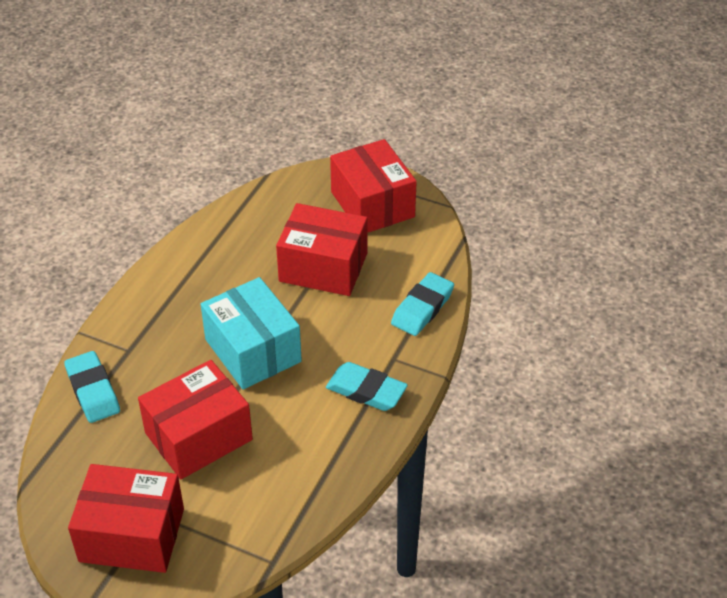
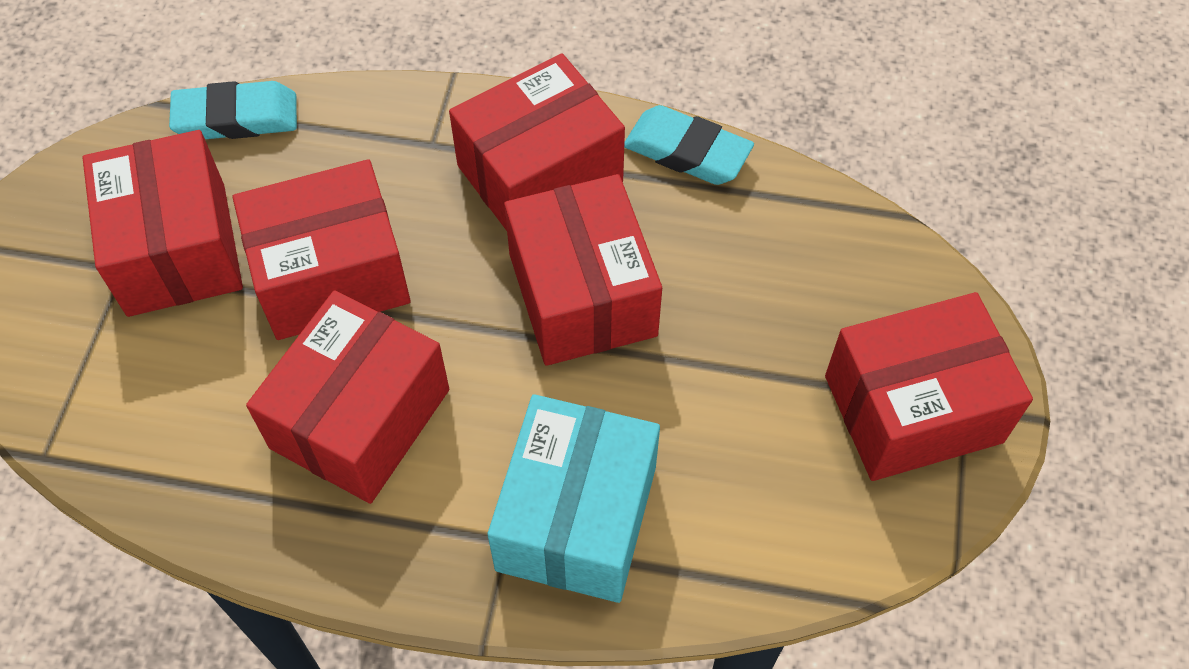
red box: 4 -> 6
turquoise eraser: 3 -> 2

